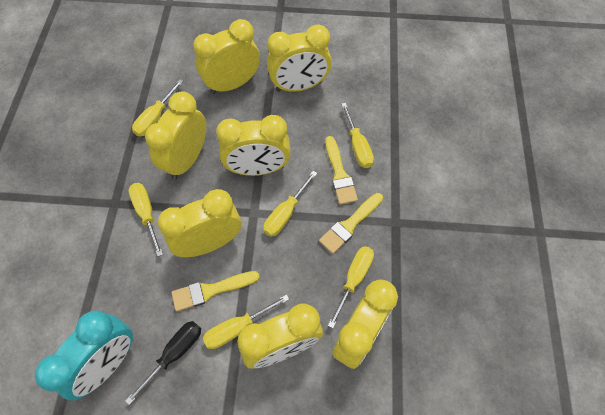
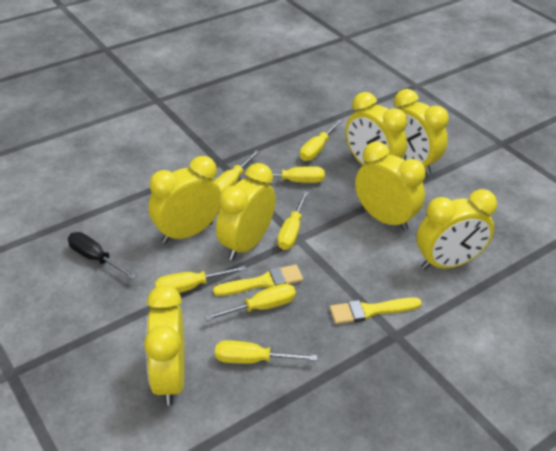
turquoise clock: 1 -> 0
yellow brush: 3 -> 2
yellow screwdriver: 6 -> 7

